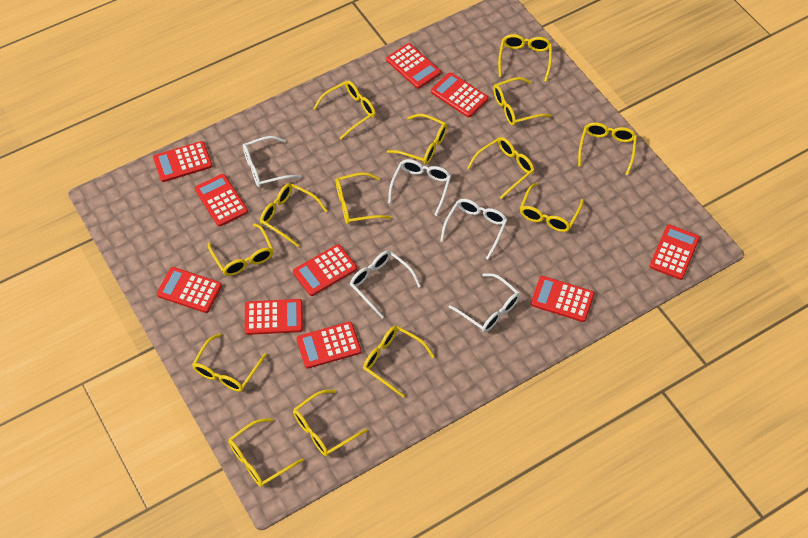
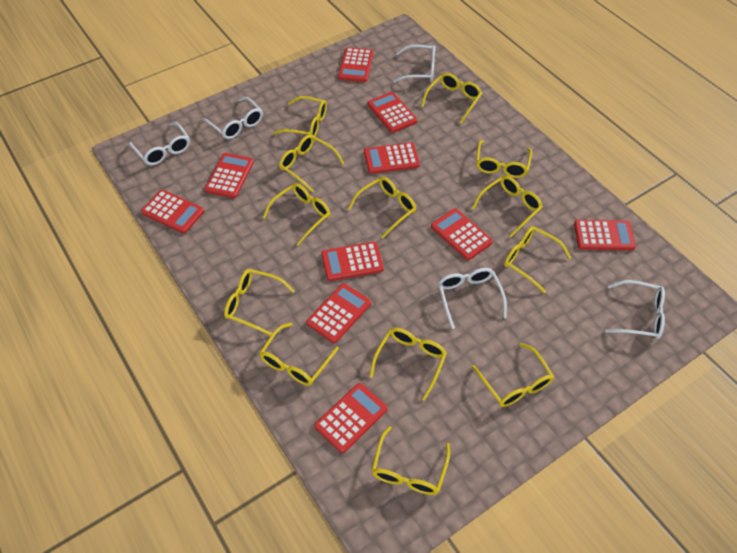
yellow glasses: 14 -> 13

